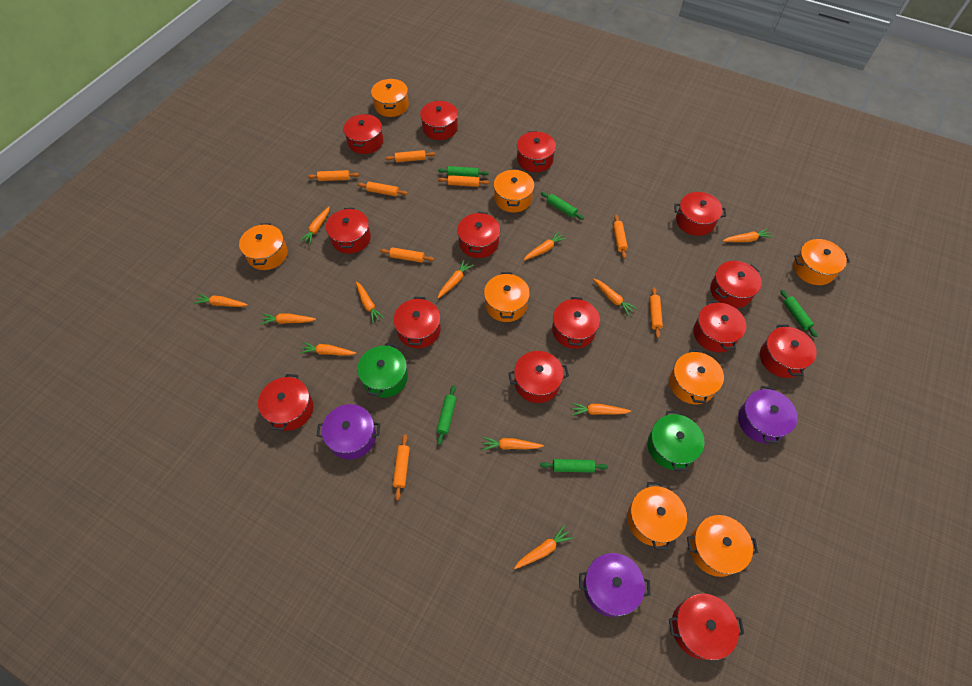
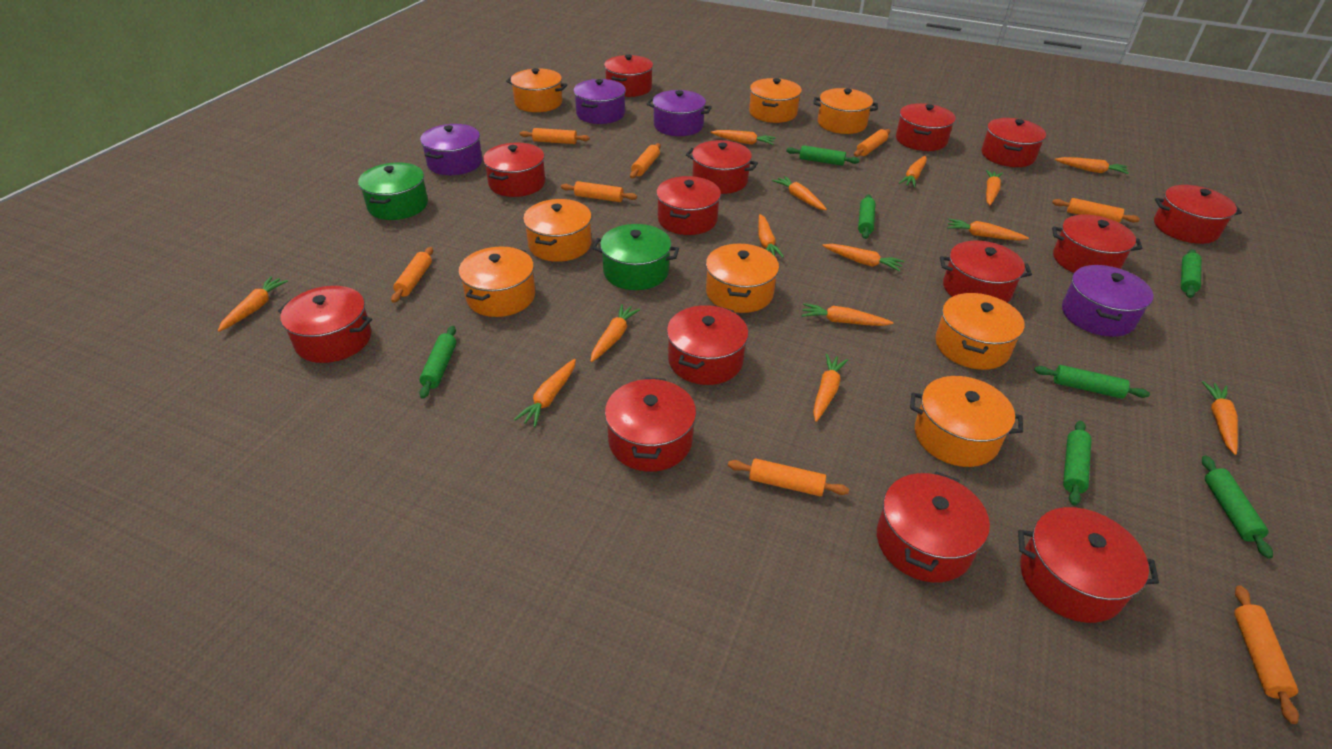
green rolling pin: 5 -> 7
orange carrot: 12 -> 14
purple pot: 3 -> 4

